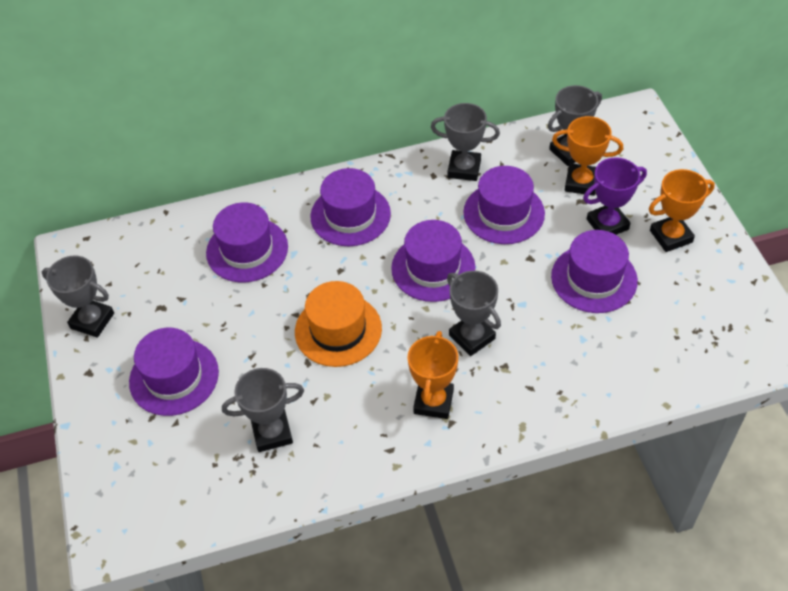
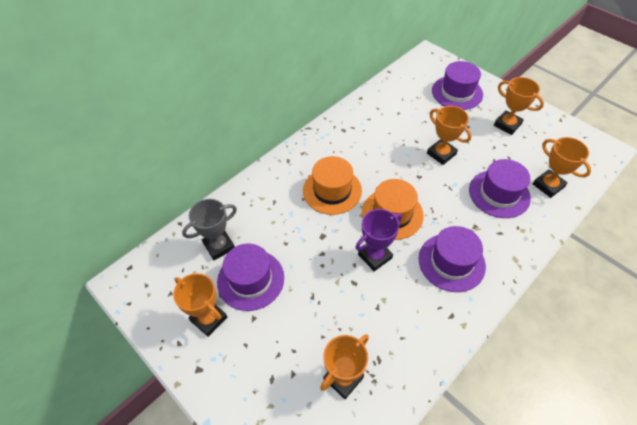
grey trophy: 5 -> 1
orange hat: 1 -> 2
orange trophy: 3 -> 5
purple hat: 6 -> 4

